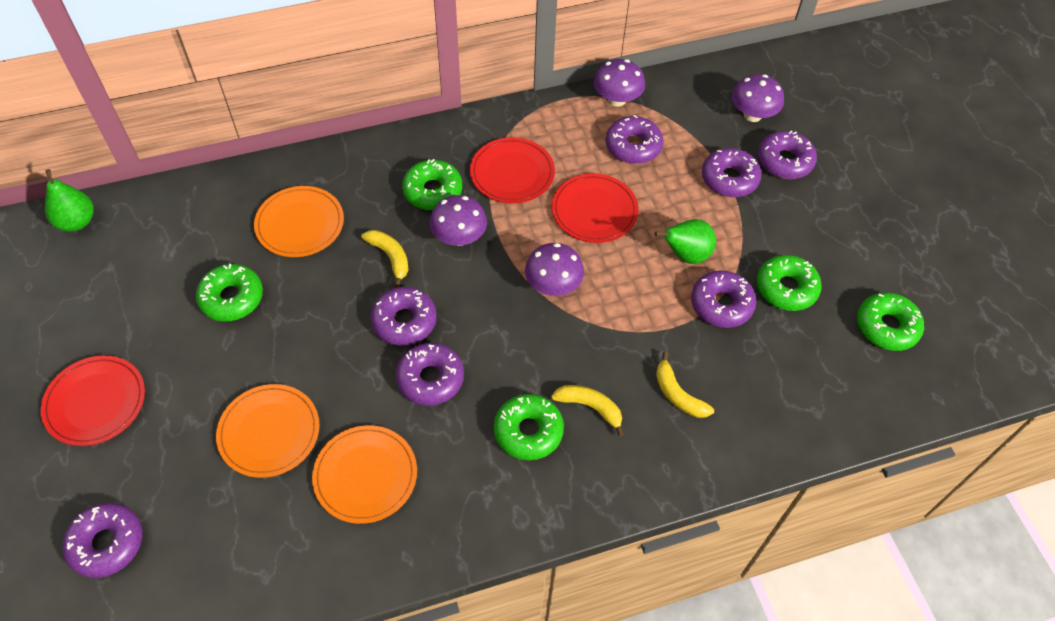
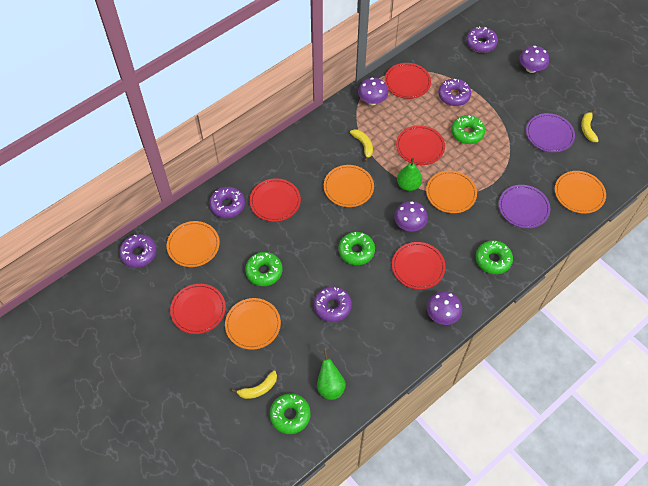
orange plate: 3 -> 5
purple donut: 7 -> 5
purple plate: 0 -> 2
red plate: 3 -> 5

